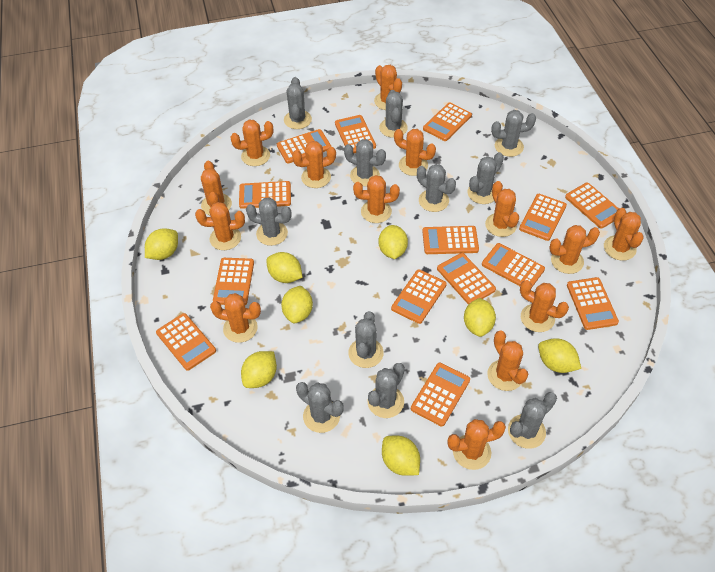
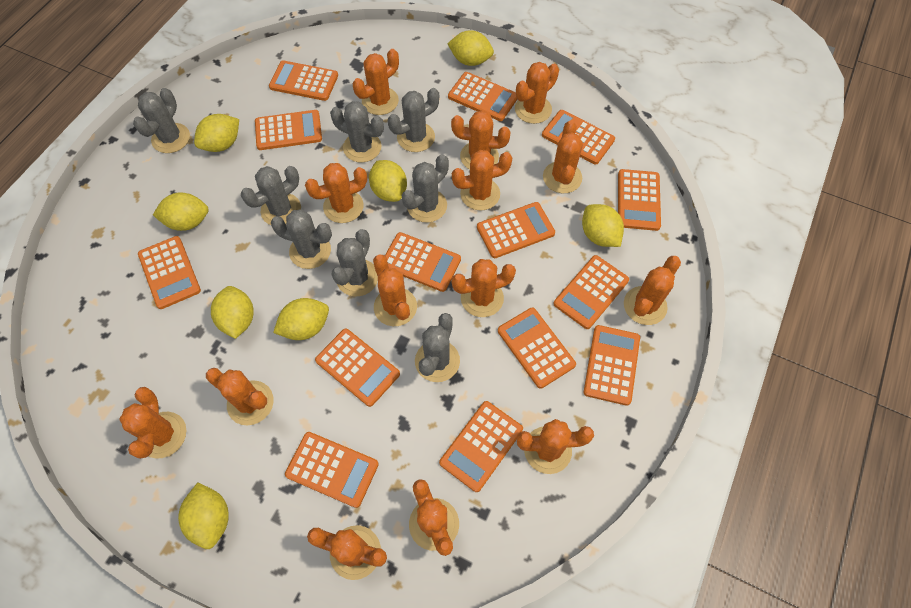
grey cactus: 11 -> 8

